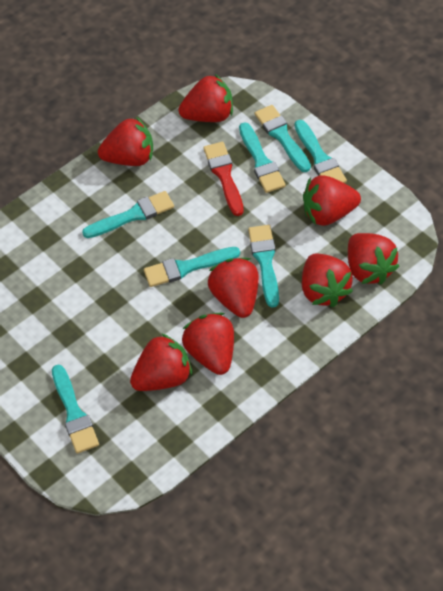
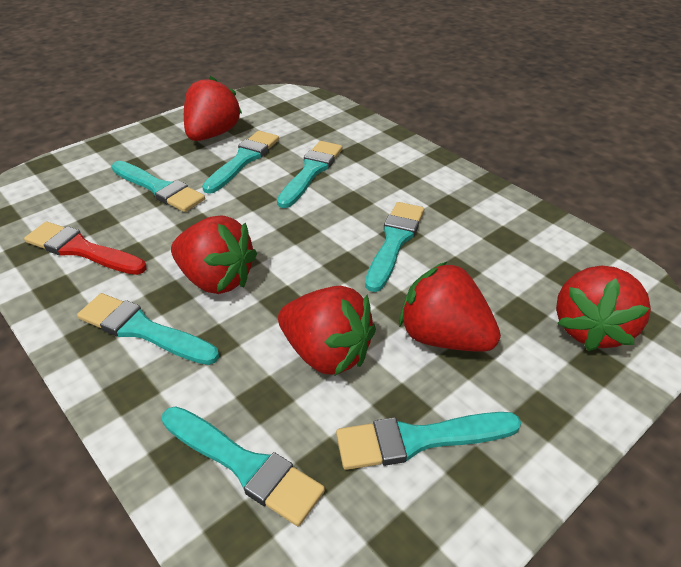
red strawberry: 8 -> 5

